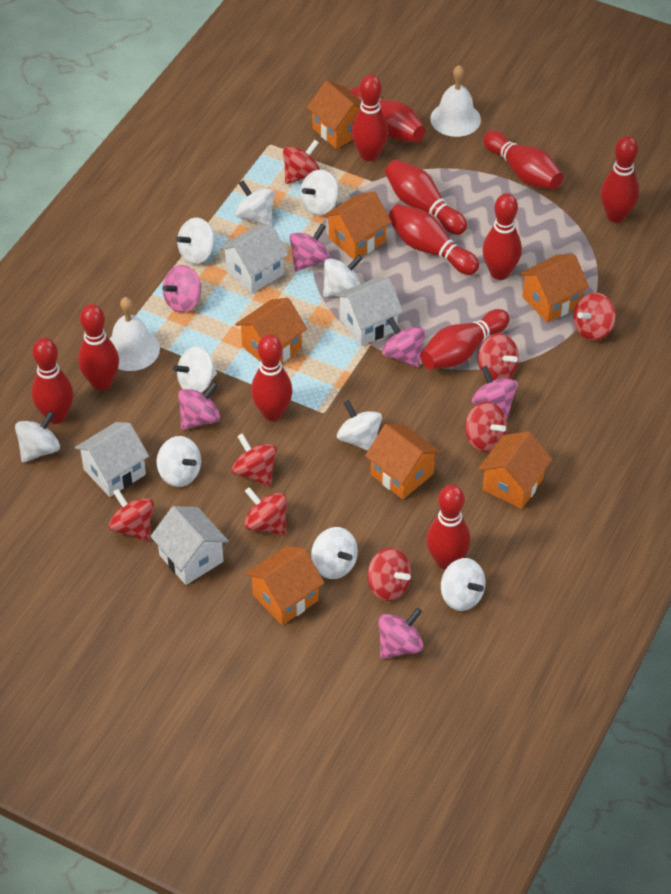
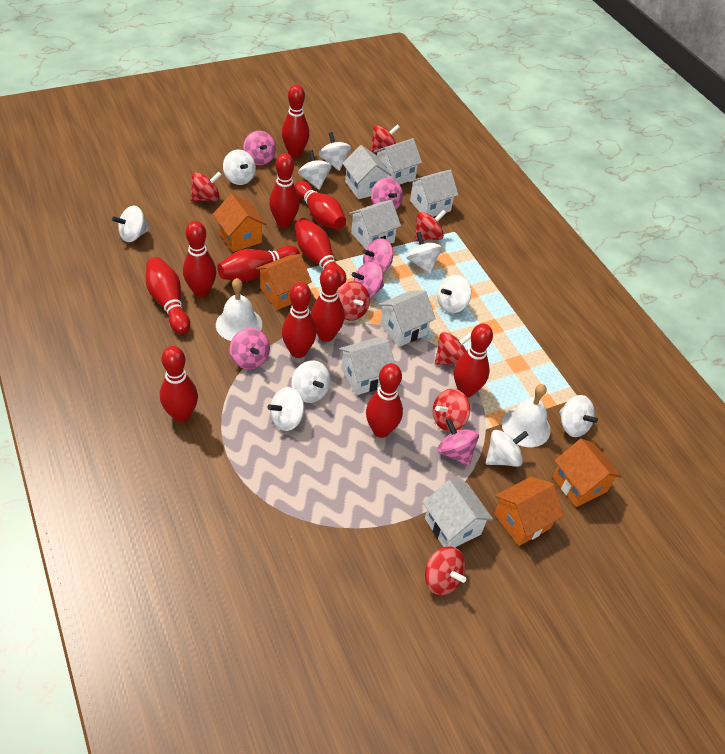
orange house: 7 -> 4
red spinning top: 8 -> 7
white house: 4 -> 7

